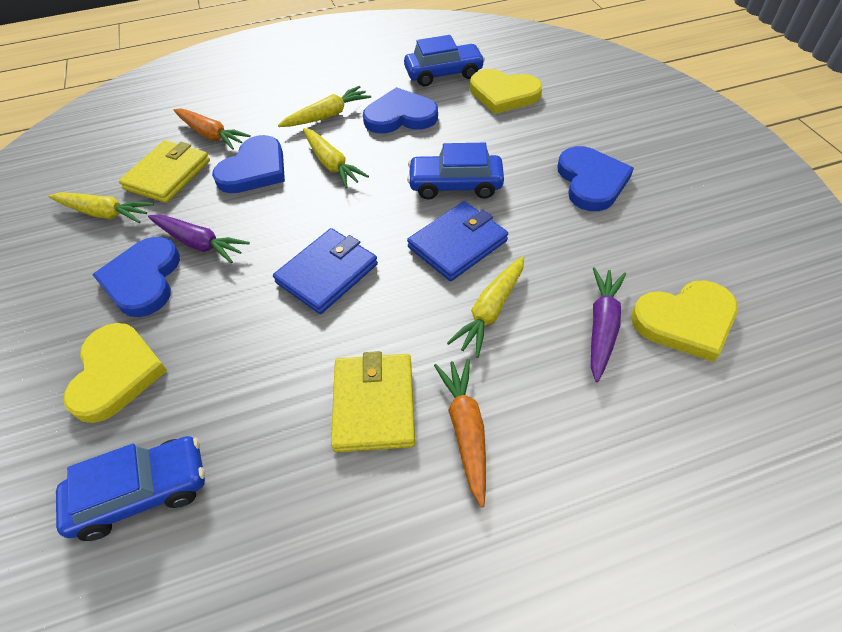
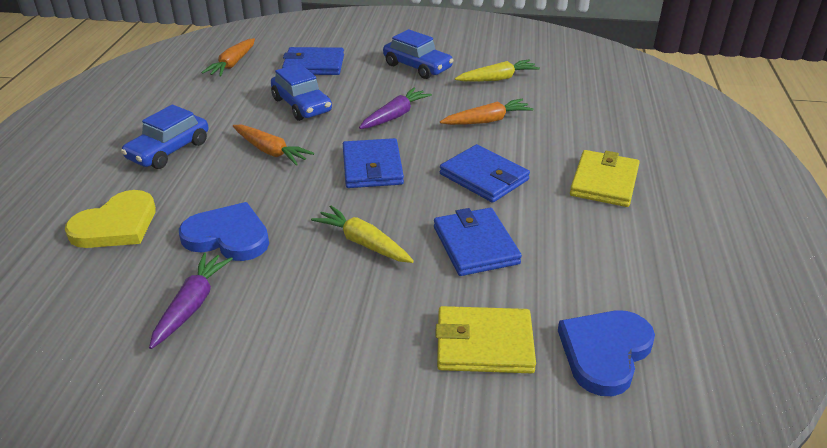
blue heart: 4 -> 2
blue wallet: 2 -> 4
orange carrot: 2 -> 3
yellow carrot: 4 -> 2
yellow heart: 3 -> 1

